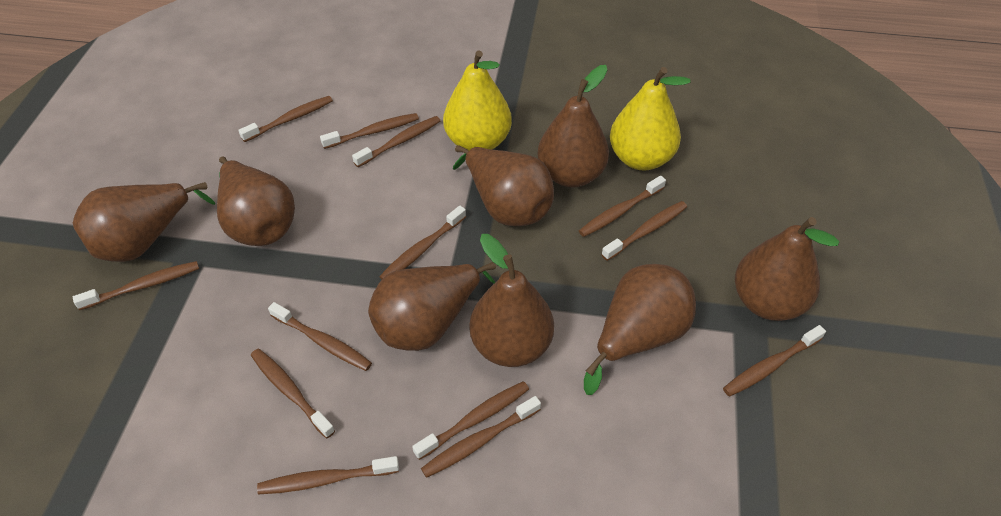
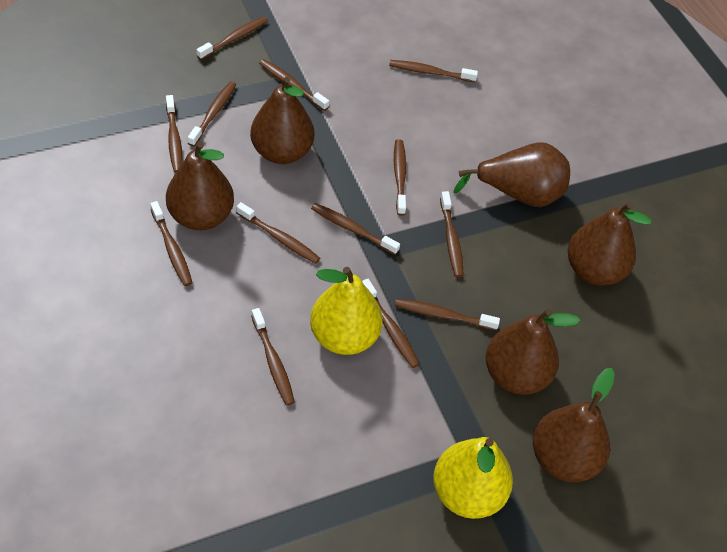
brown pear: 8 -> 6

